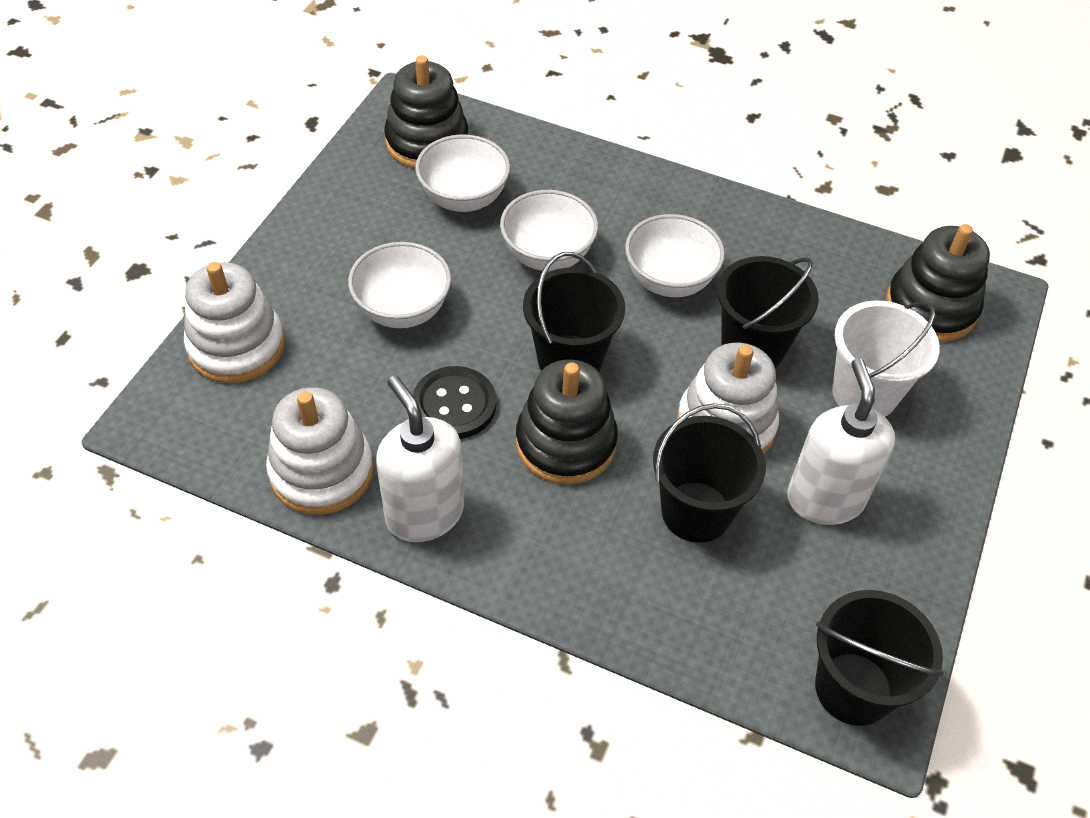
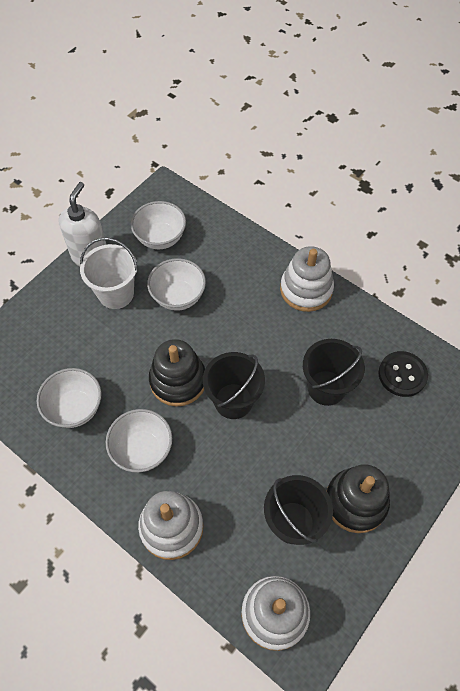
black bucket: 4 -> 3
black stacking toy: 3 -> 2
white soap dispenser: 2 -> 1

